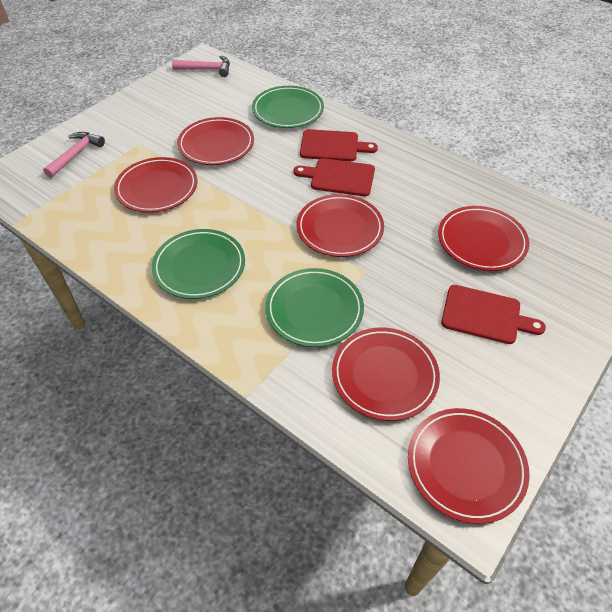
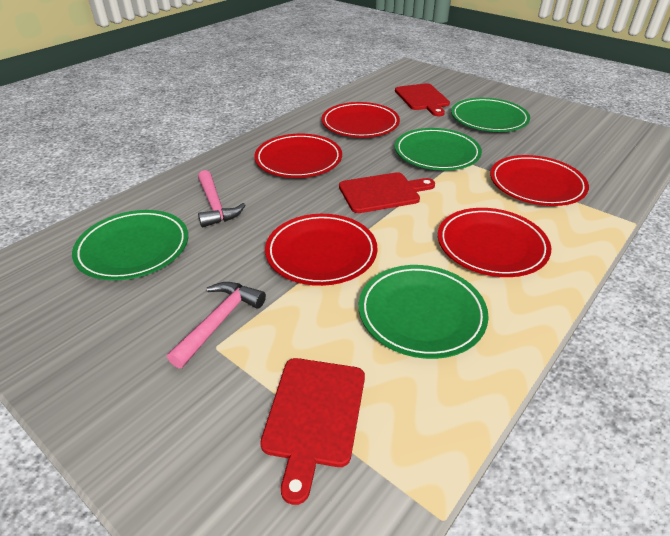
green plate: 3 -> 4
red plate: 6 -> 5

